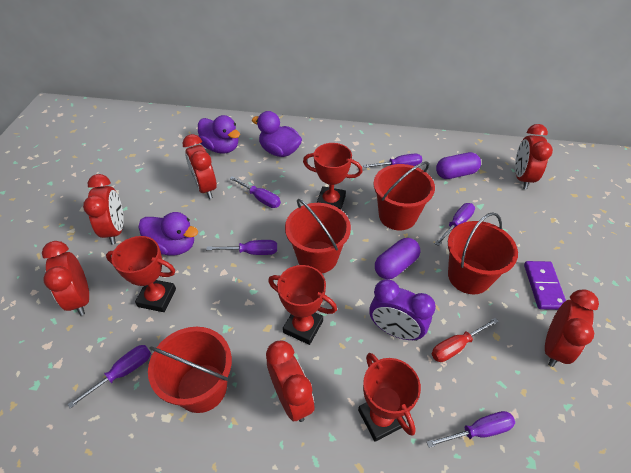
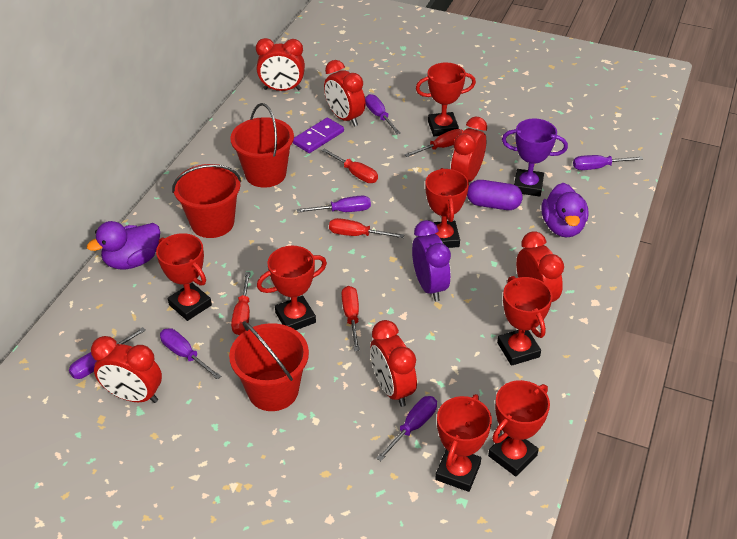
purple capsule: 2 -> 1
purple duck: 3 -> 2
purple trophy: 0 -> 1
red bucket: 4 -> 3
red screwdriver: 1 -> 5
red trophy: 4 -> 7

